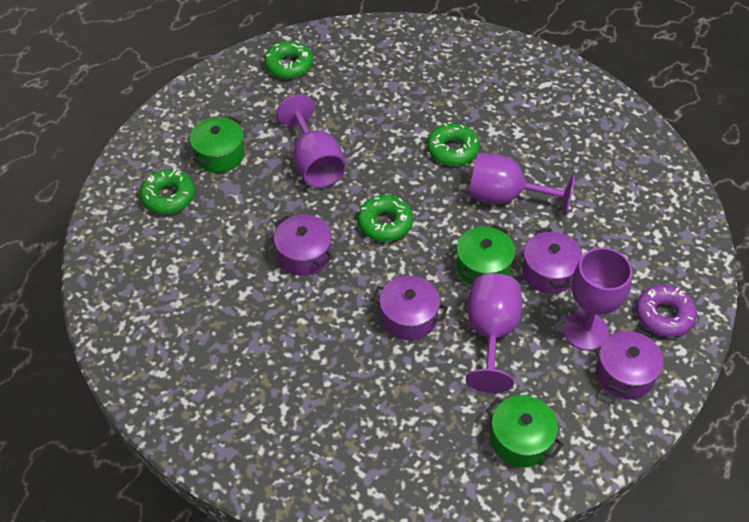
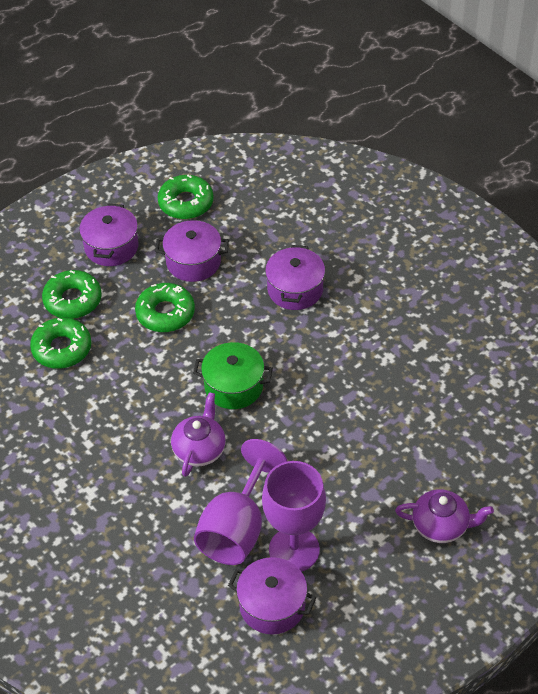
green pot: 3 -> 1
purple donut: 1 -> 0
purple goblet: 4 -> 2
purple teapot: 0 -> 2

